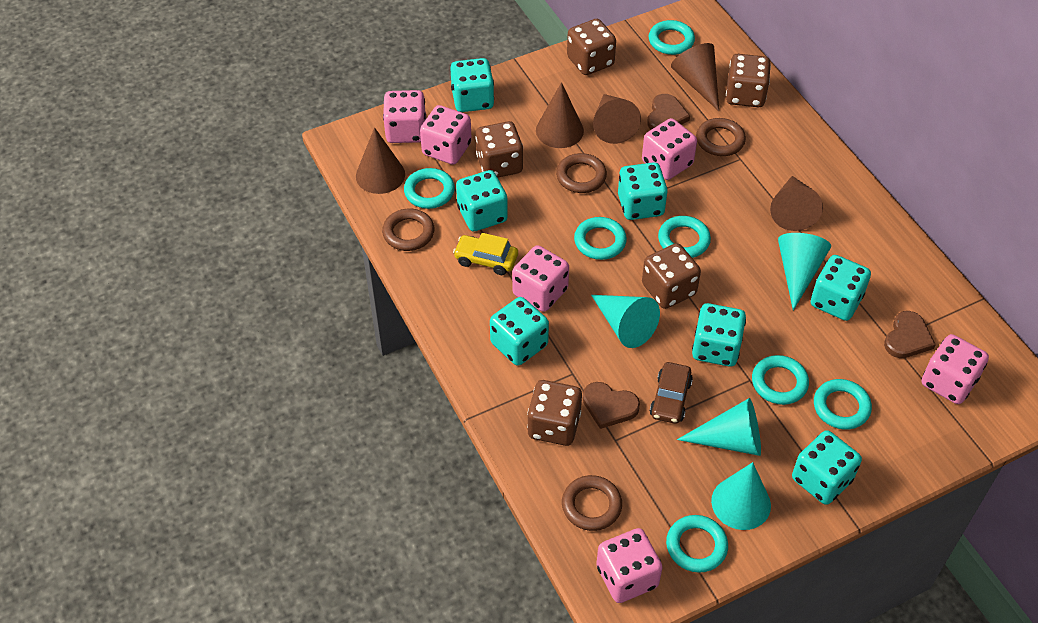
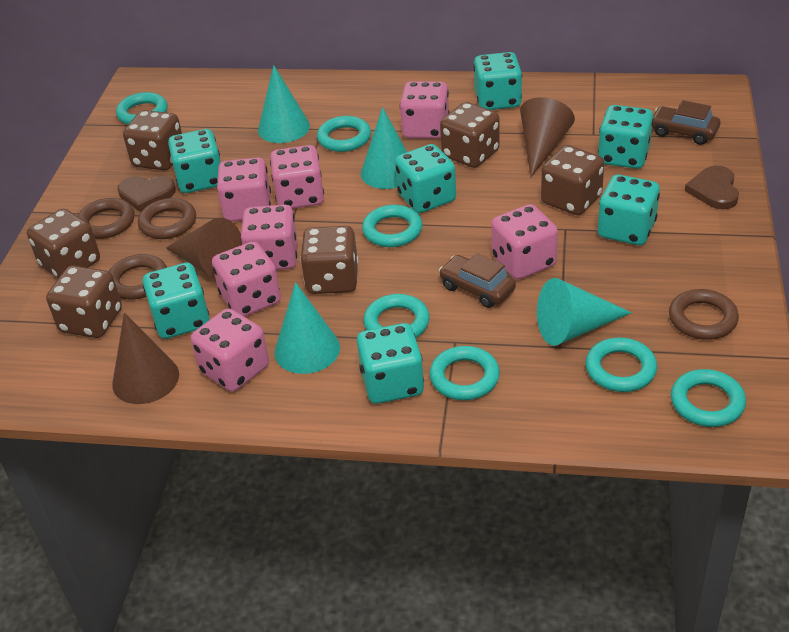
brown car: 1 -> 2
brown cone: 5 -> 3
brown dice: 5 -> 6
brown heart: 3 -> 2
pink dice: 6 -> 7
yellow car: 1 -> 0

